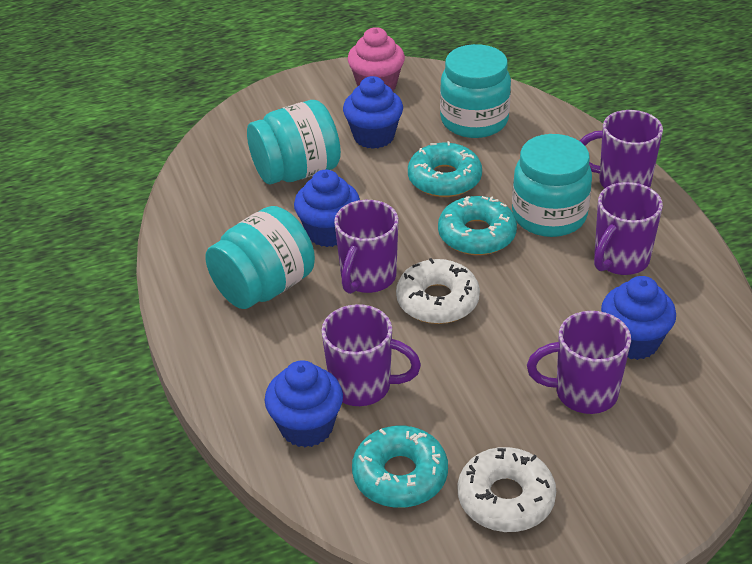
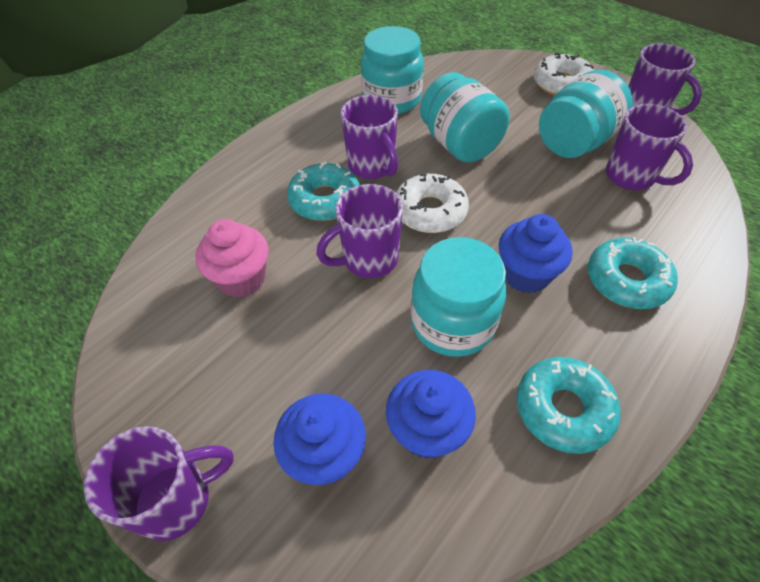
blue cupcake: 4 -> 3

